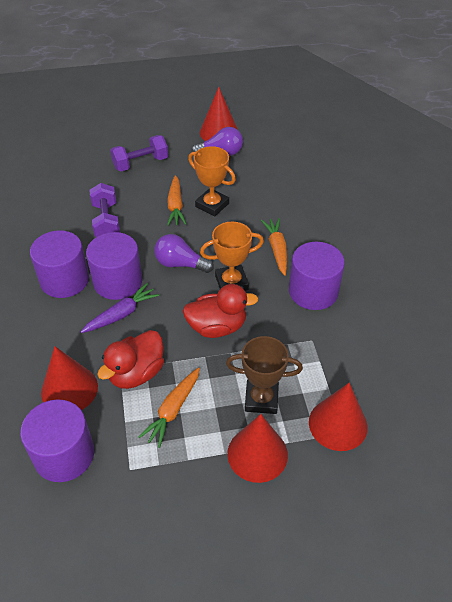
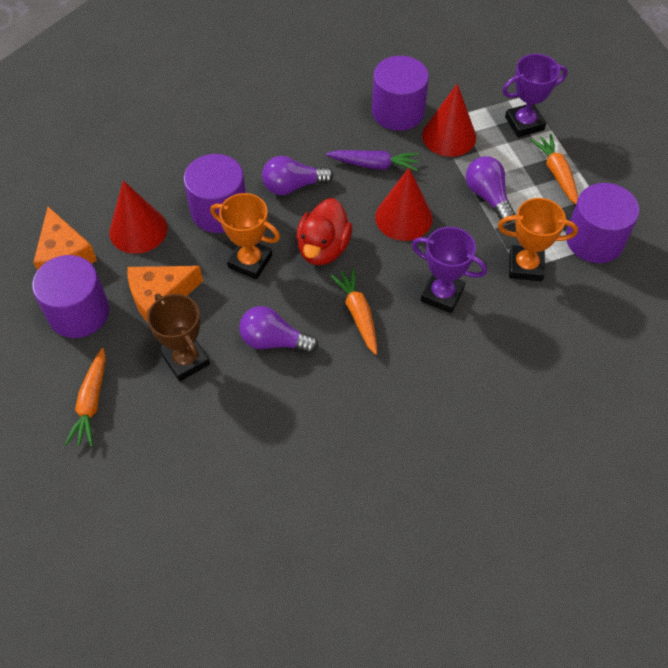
orange cheese: 0 -> 2
purple dumbbell: 2 -> 0
purple light bulb: 2 -> 3
purple trophy: 0 -> 2
red cone: 4 -> 3
red duck: 2 -> 1

